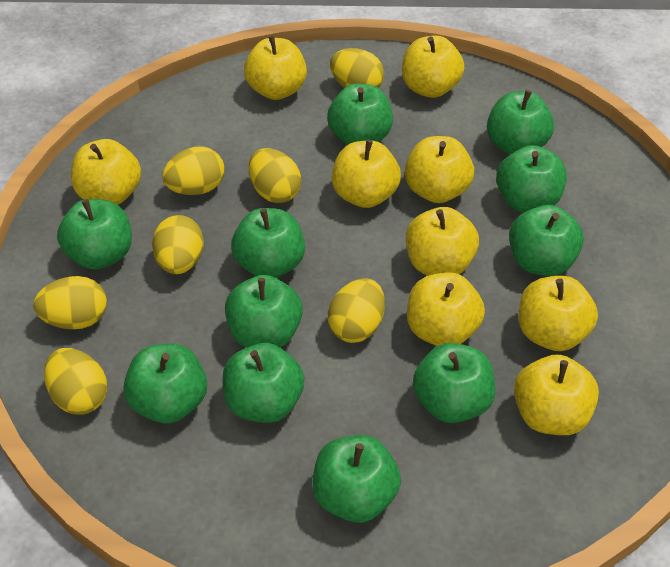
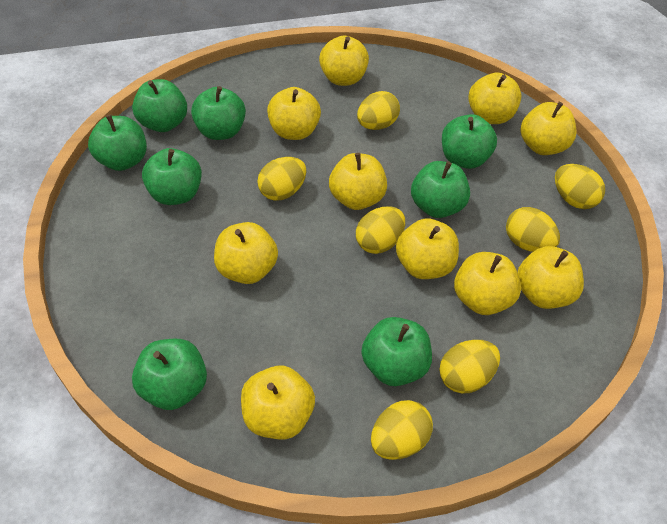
green apple: 11 -> 8
yellow apple: 9 -> 10

